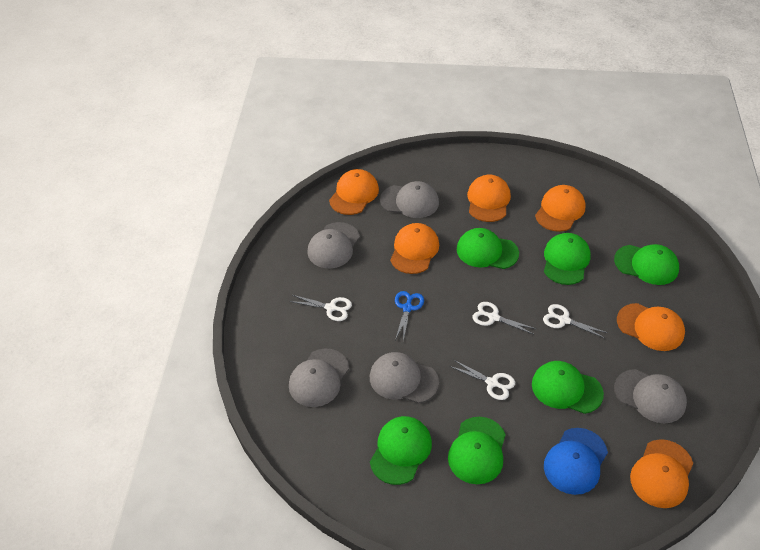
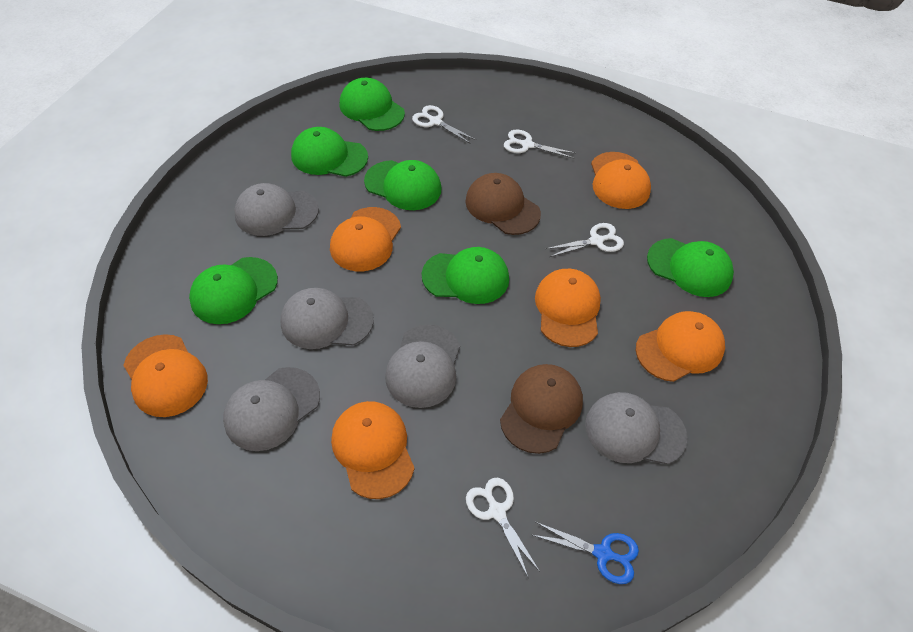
blue cap: 1 -> 0
brown cap: 0 -> 2

